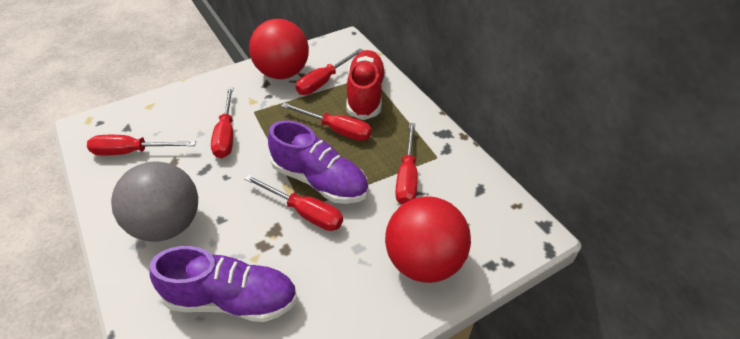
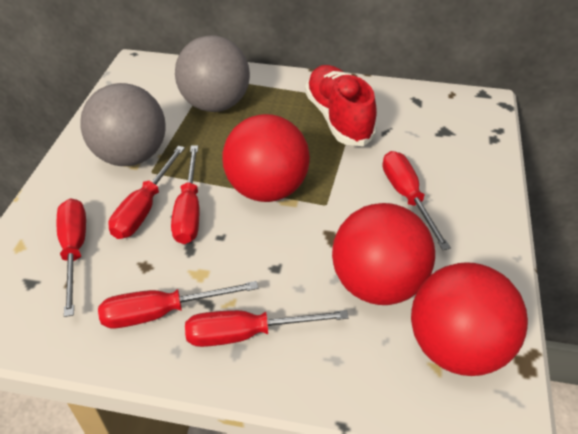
grey ball: 1 -> 2
purple shoe: 2 -> 0
red ball: 2 -> 3

